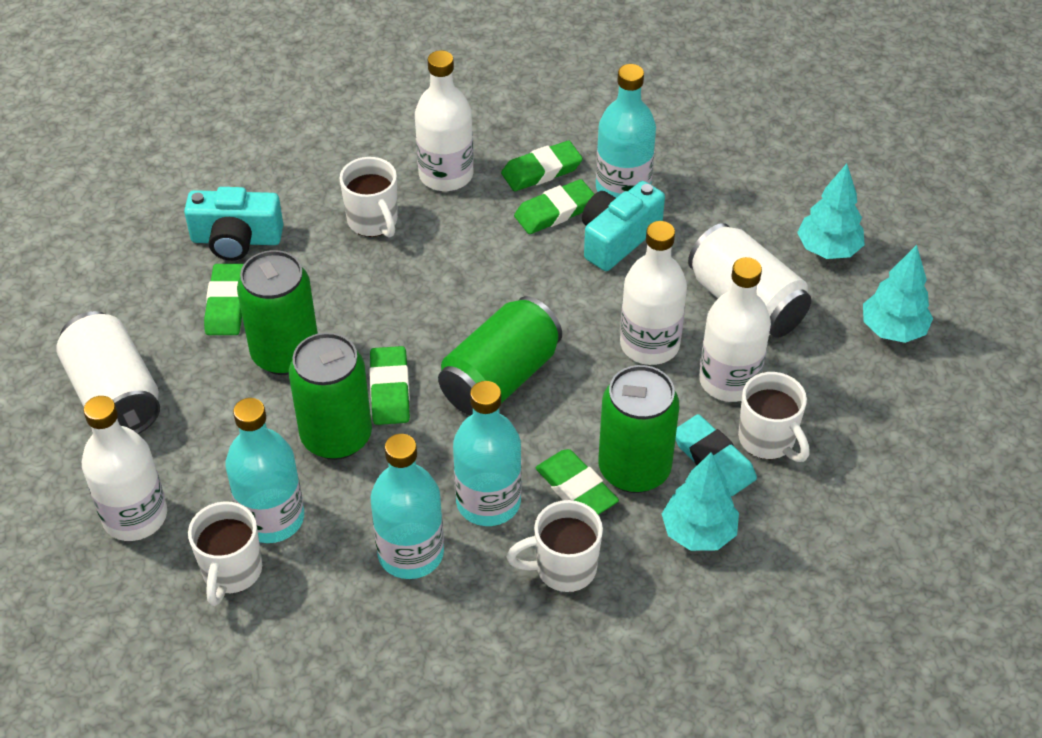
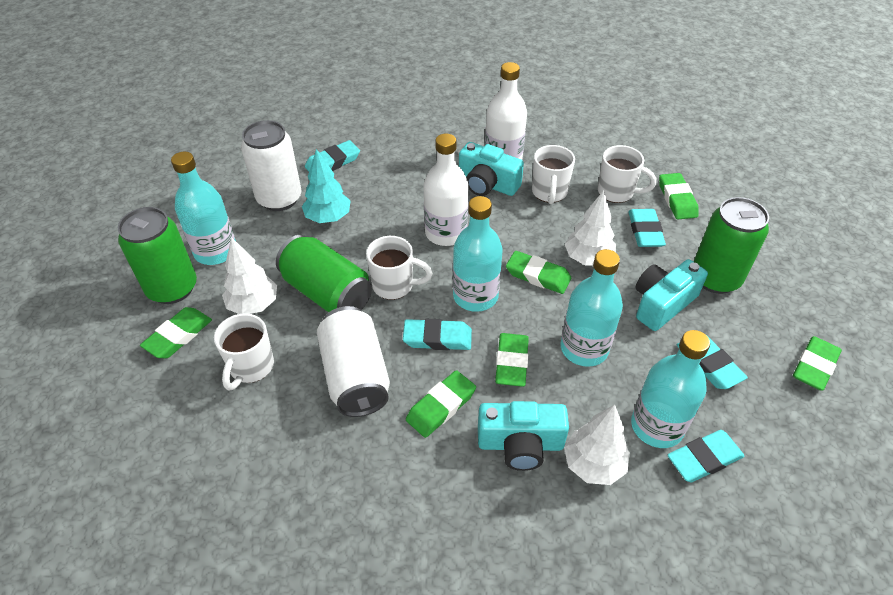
green can: 4 -> 3
green eraser: 5 -> 6
turquoise camera: 2 -> 3
turquoise eraser: 1 -> 5
turquoise tree: 3 -> 1
white bottle: 4 -> 2
white tree: 0 -> 3

